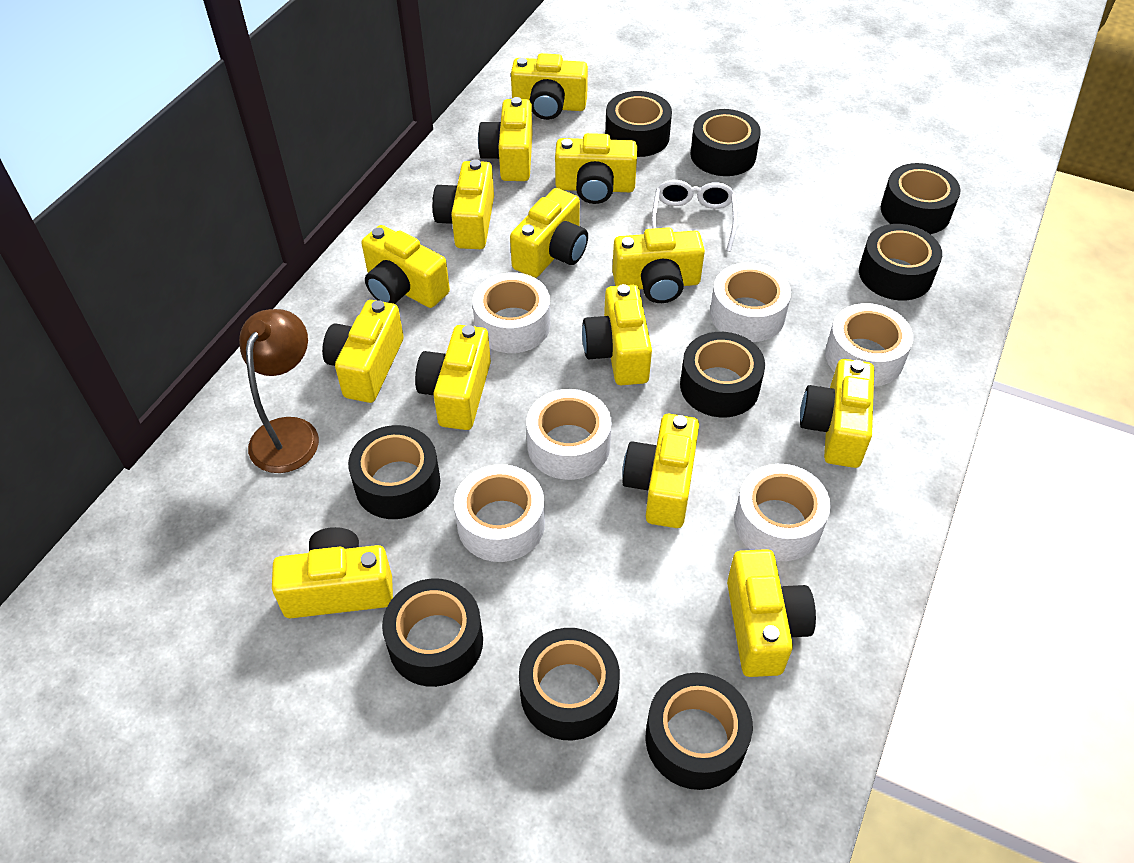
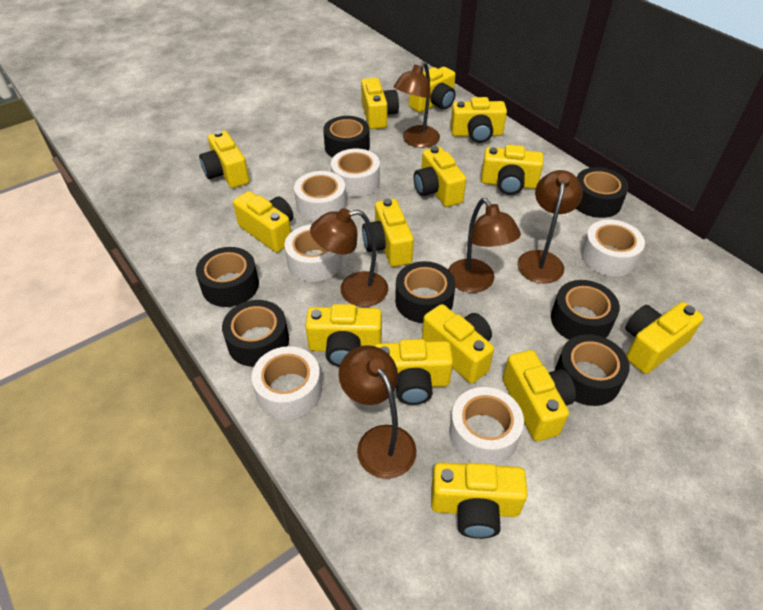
black tape: 9 -> 7
brown lamp: 1 -> 5
white glasses: 1 -> 0

